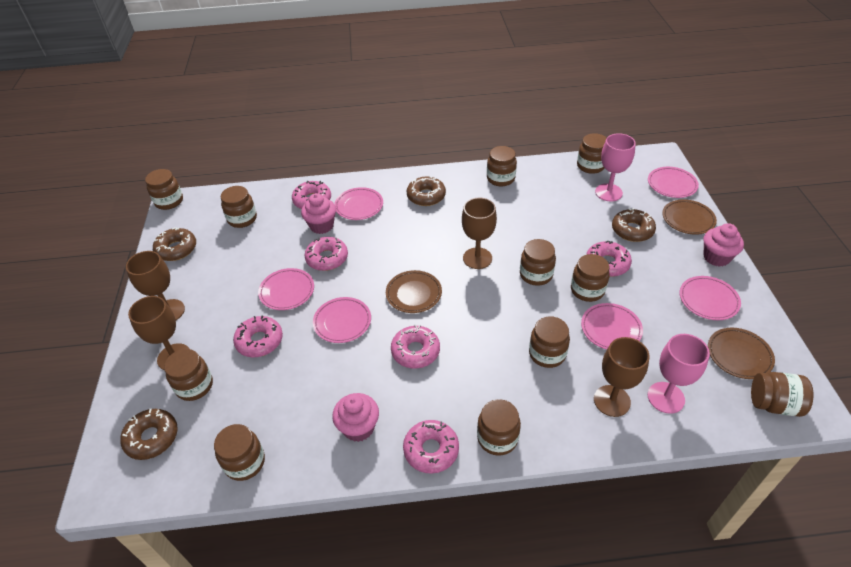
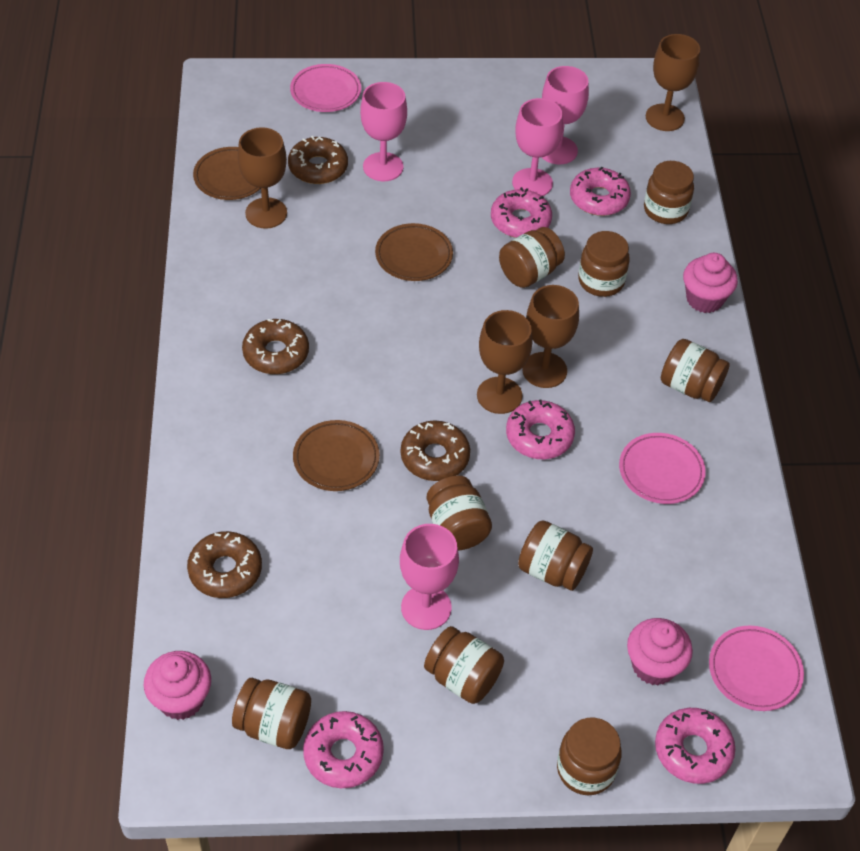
brown jar: 11 -> 9
pink donut: 6 -> 5
pink goblet: 2 -> 4
pink plate: 6 -> 3

